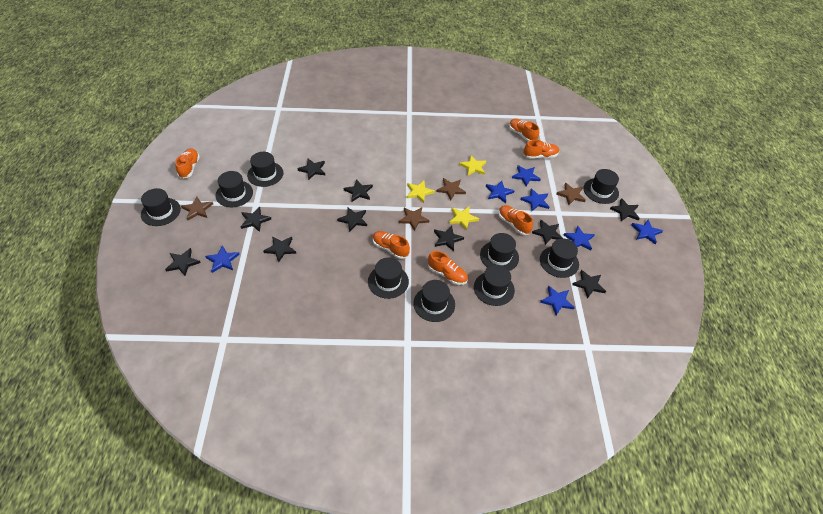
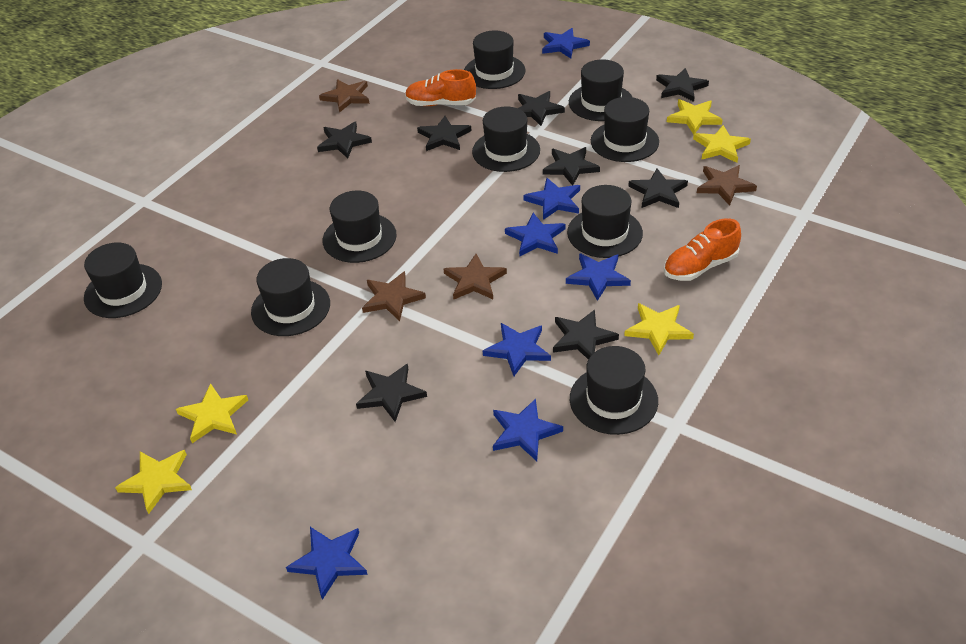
black star: 10 -> 8
orange shoe: 6 -> 2
yellow star: 3 -> 5

